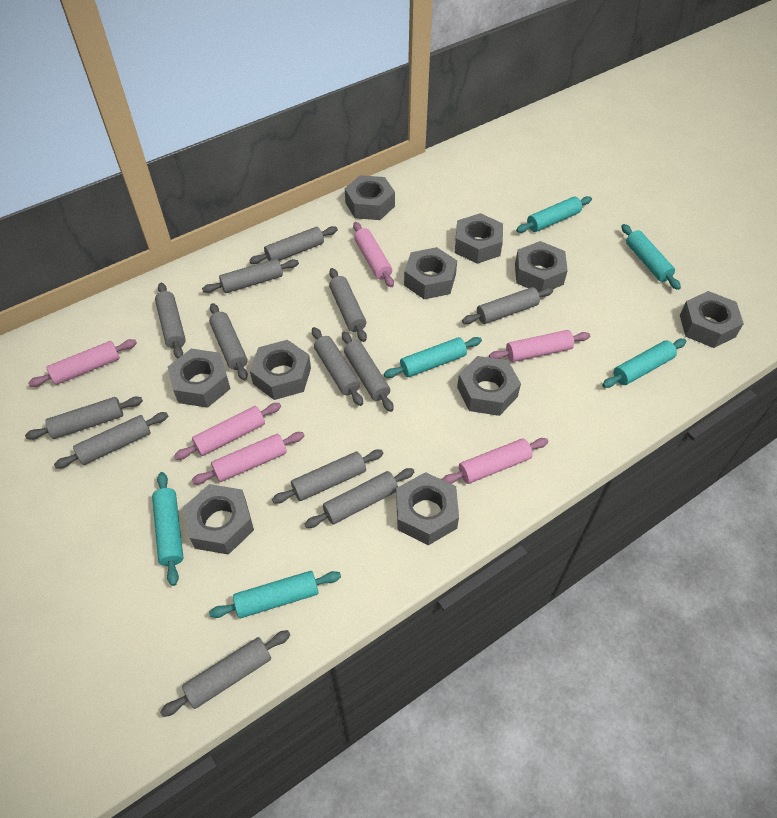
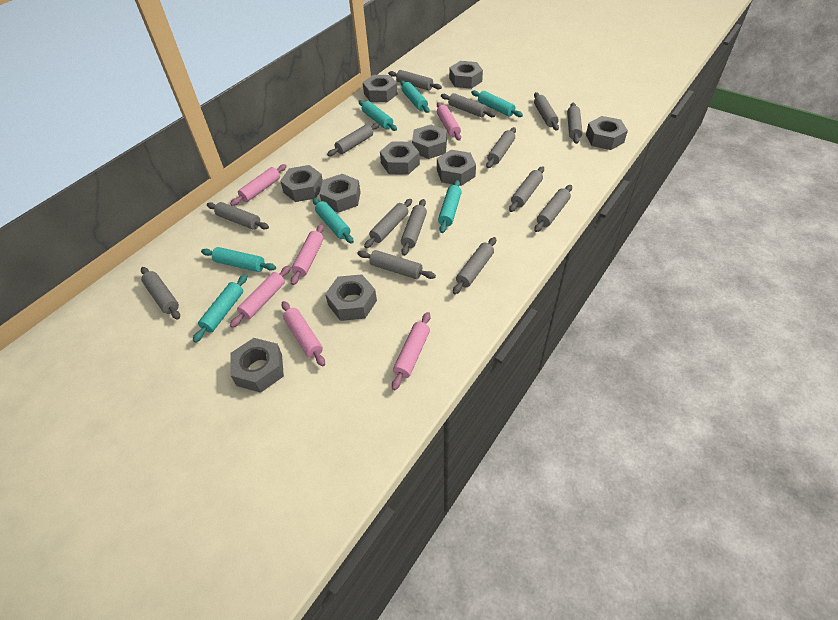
grey rolling pin: 13 -> 14
turquoise rolling pin: 6 -> 7

